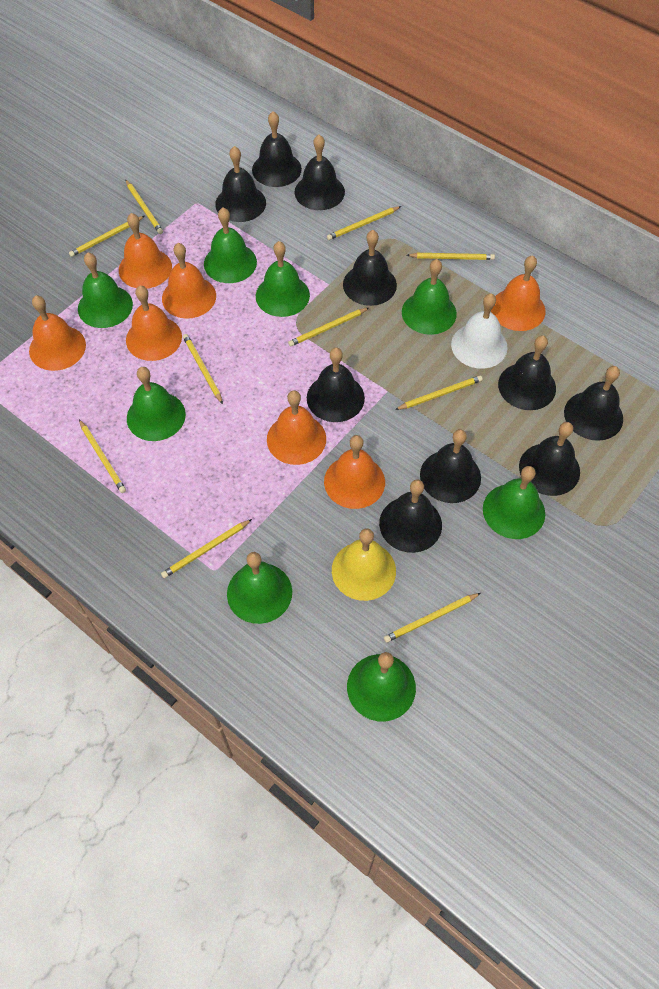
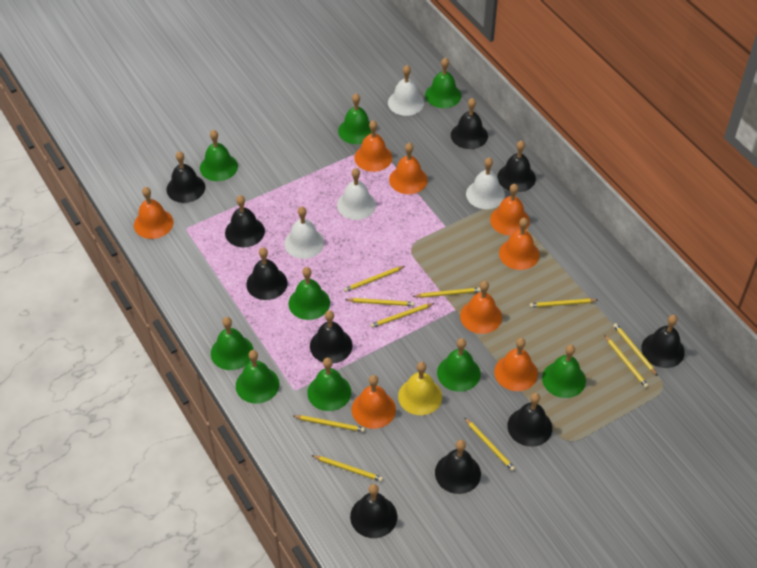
green bell: 8 -> 9
orange bell: 7 -> 8
white bell: 1 -> 4

